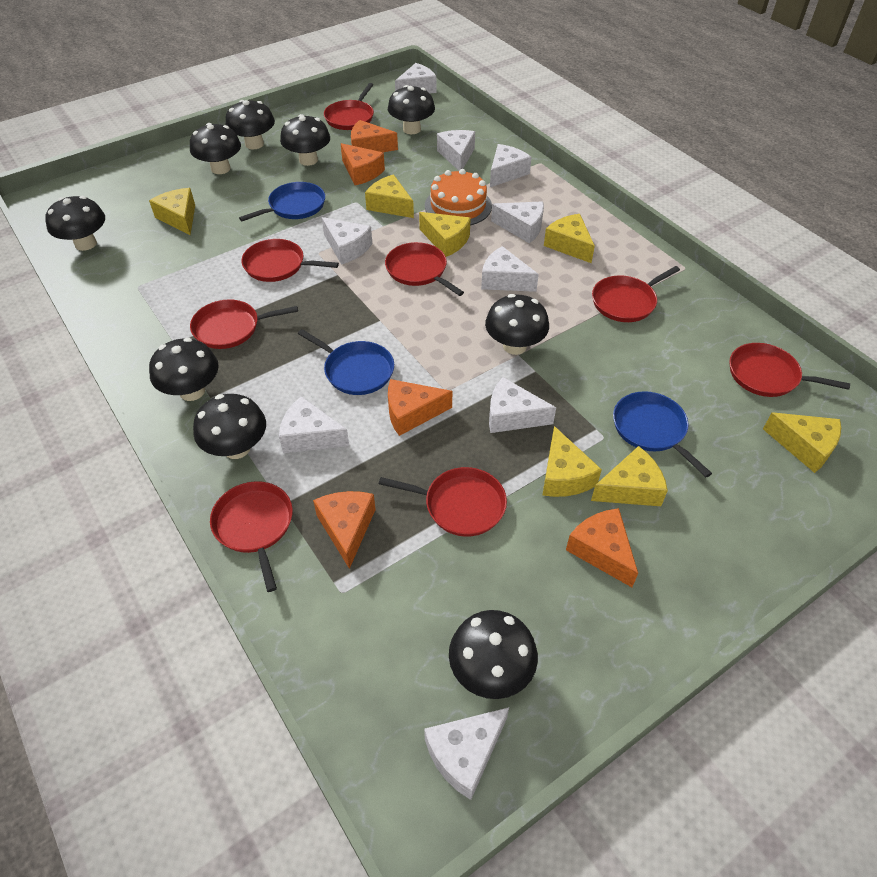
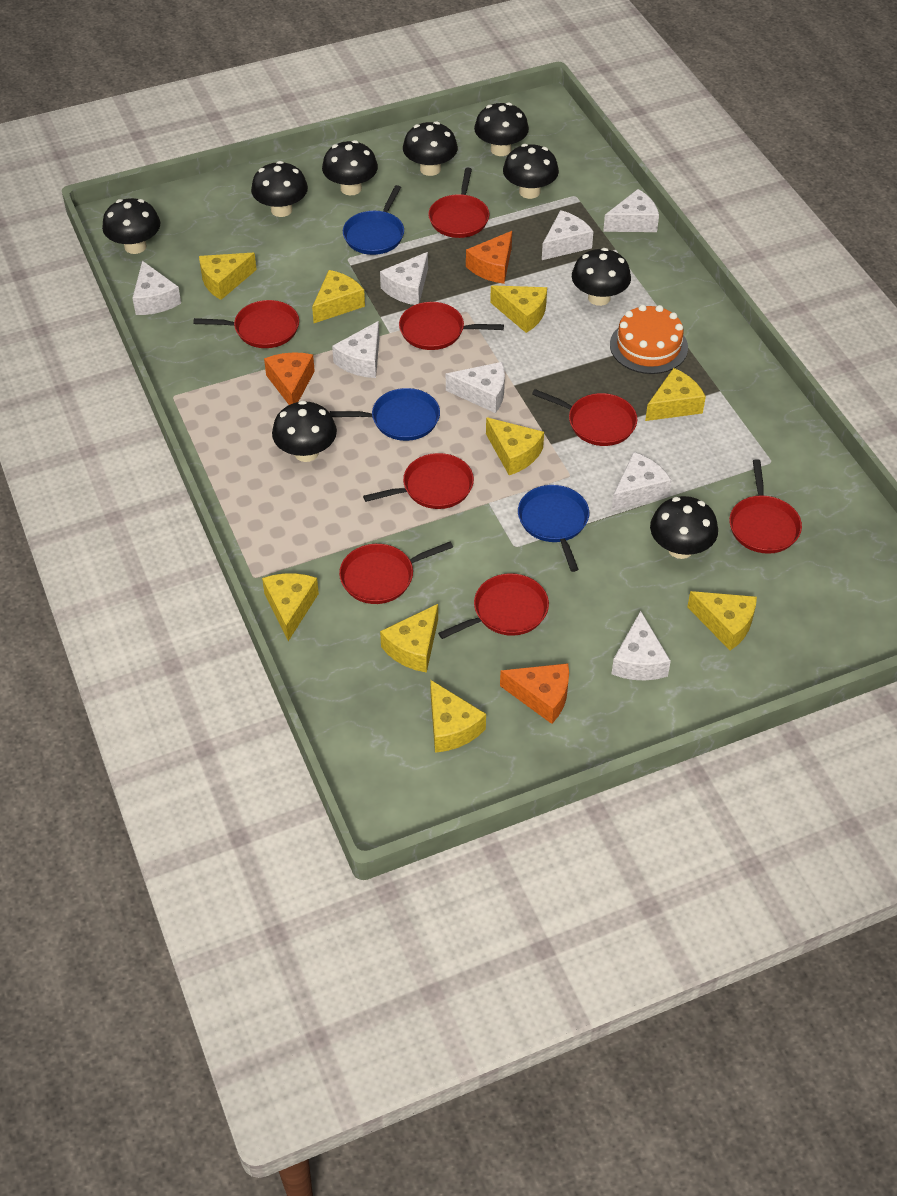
orange cheese: 5 -> 3
white cheese: 9 -> 8
yellow cheese: 7 -> 9

